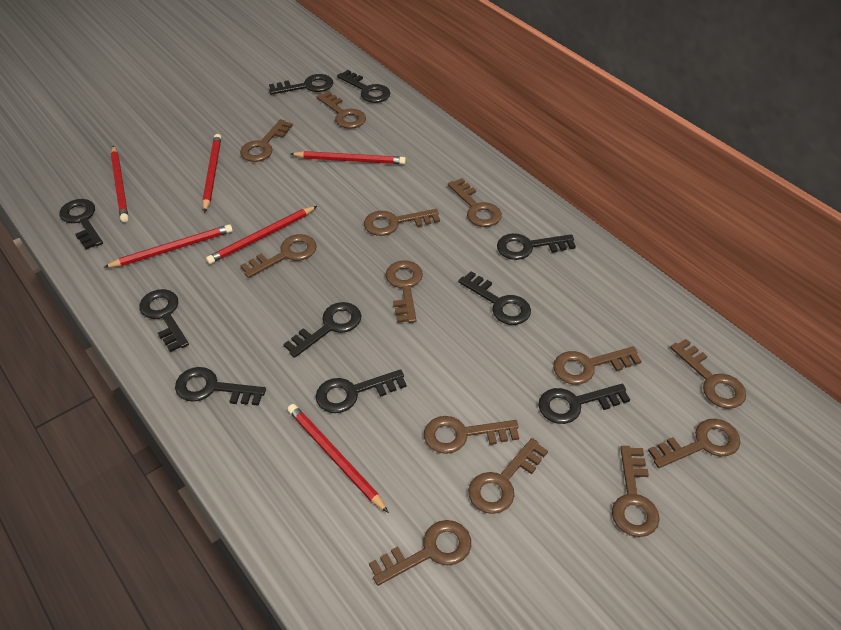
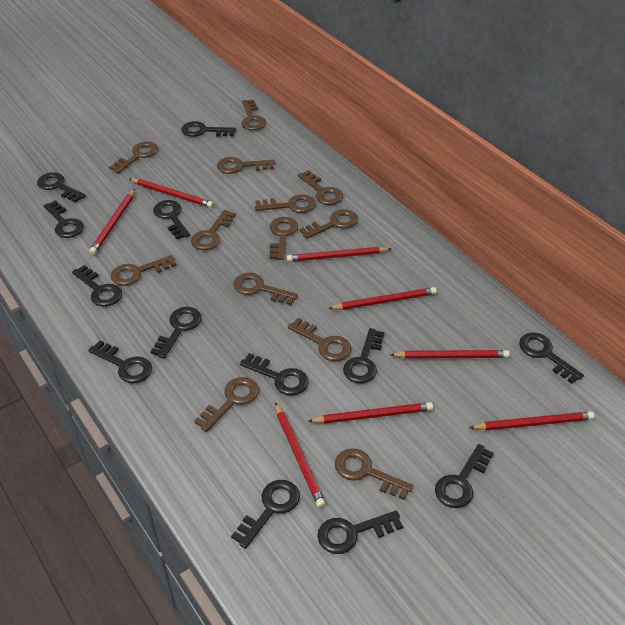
black key: 10 -> 13
red pencil: 6 -> 8

